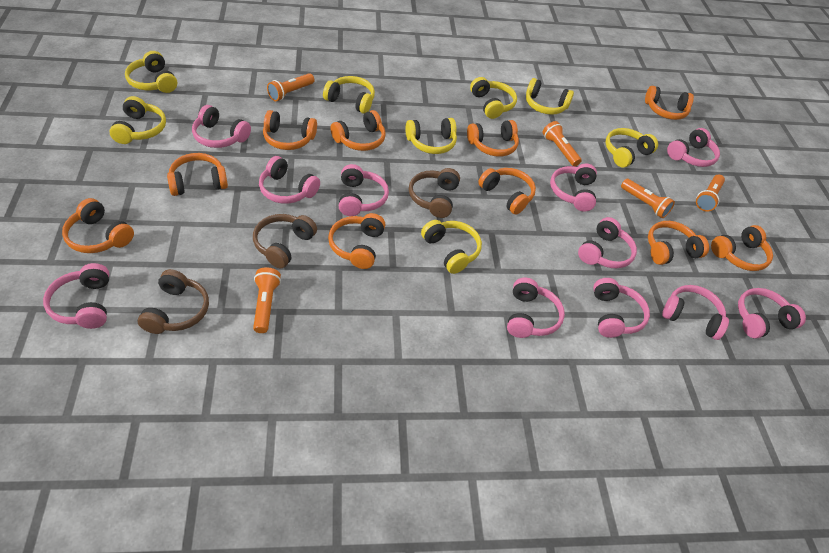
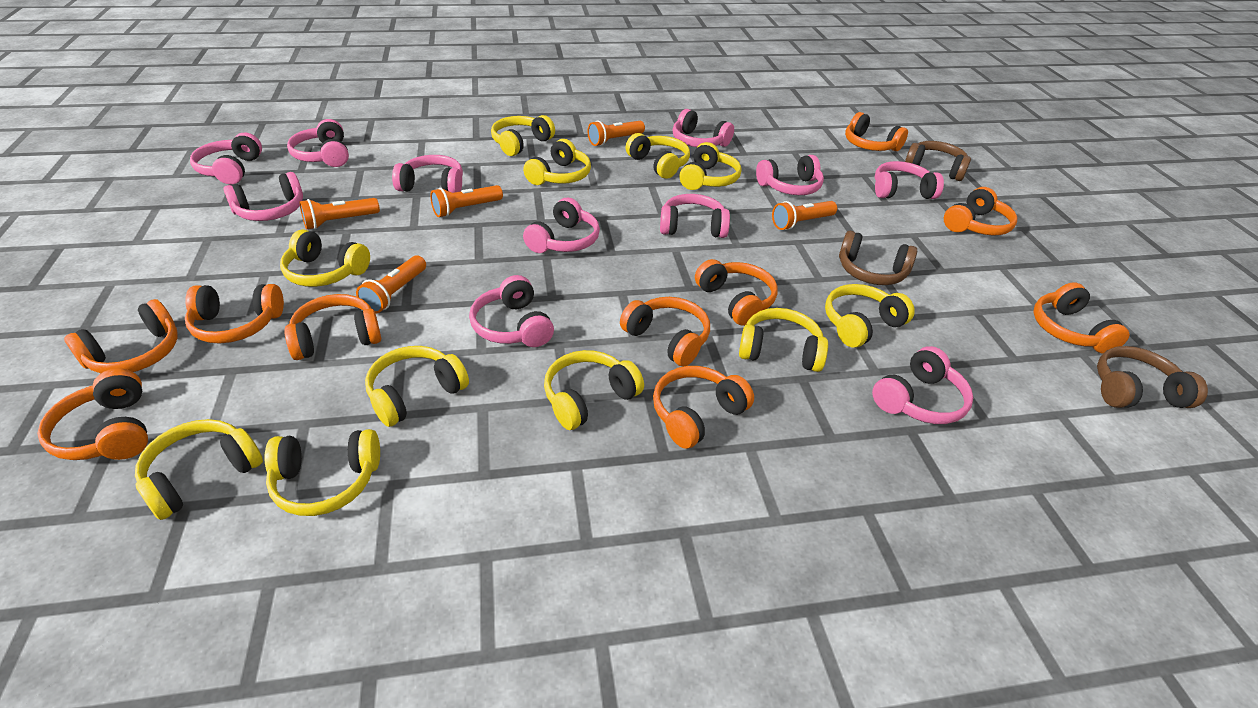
yellow headphones: 8 -> 11

